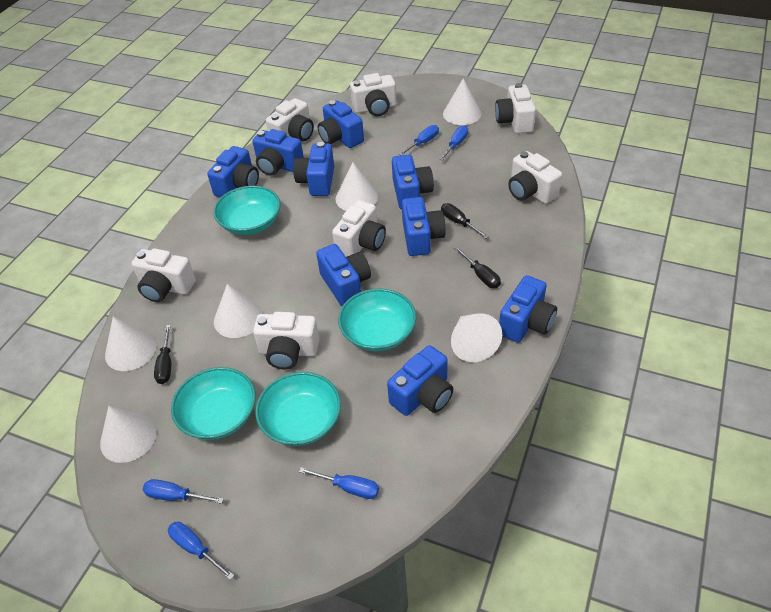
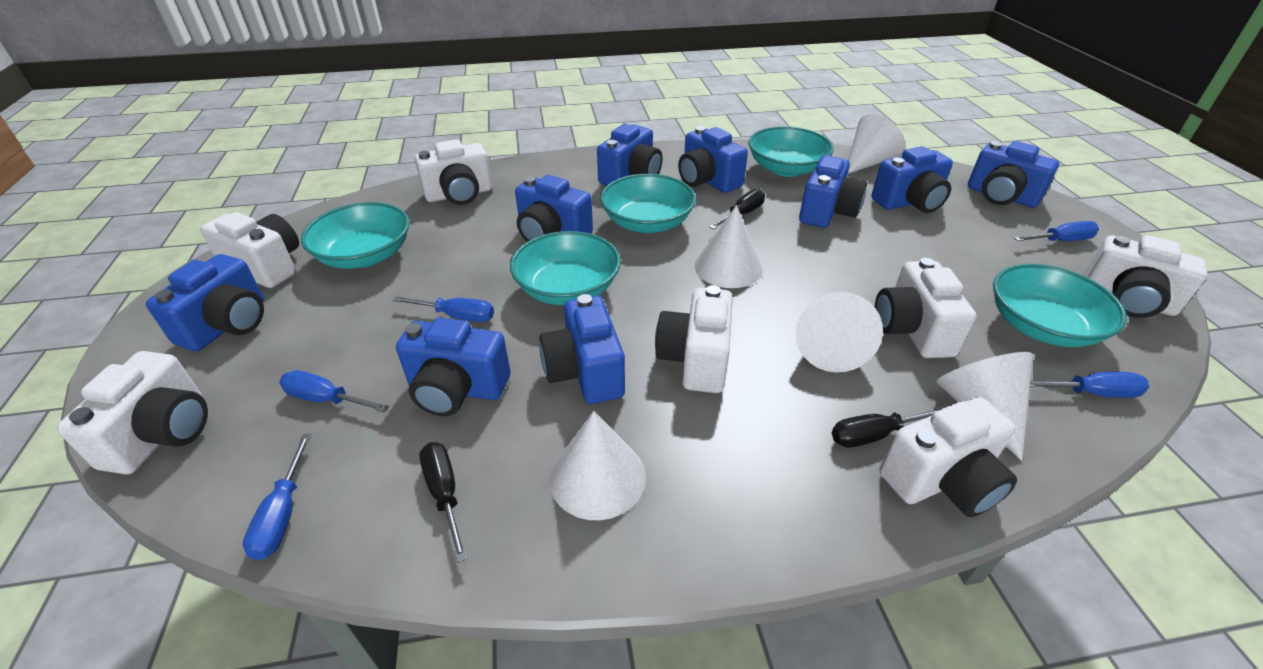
turquoise bowl: 4 -> 5
white cone: 6 -> 5

